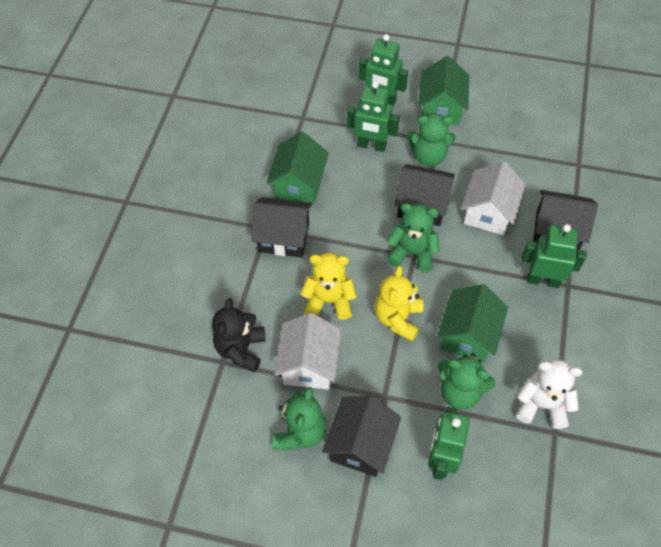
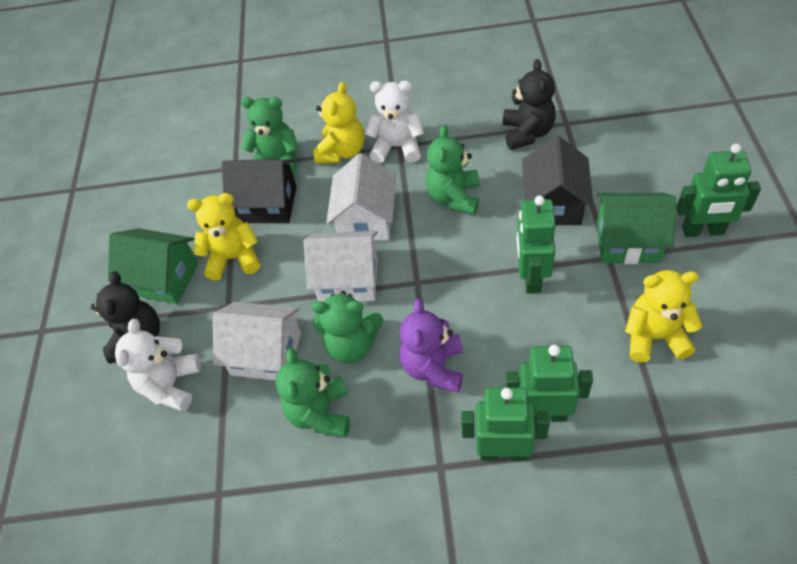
black house: 4 -> 2
black teddy bear: 1 -> 2
green house: 3 -> 2
purple teddy bear: 0 -> 1
white house: 2 -> 3
white teddy bear: 1 -> 2
yellow teddy bear: 2 -> 3

